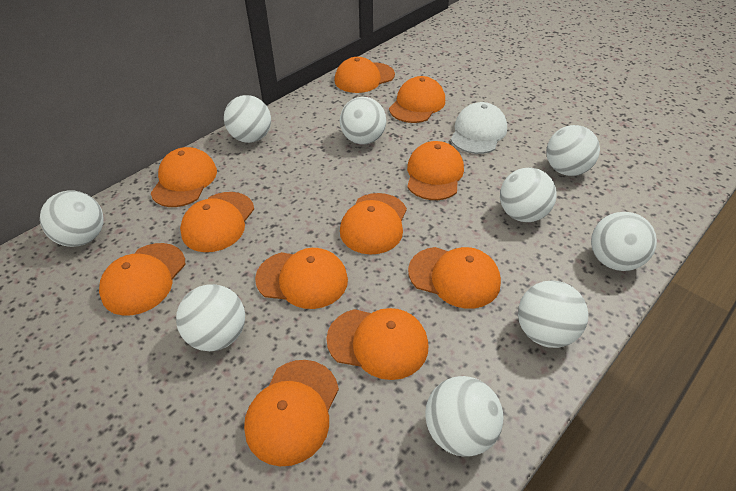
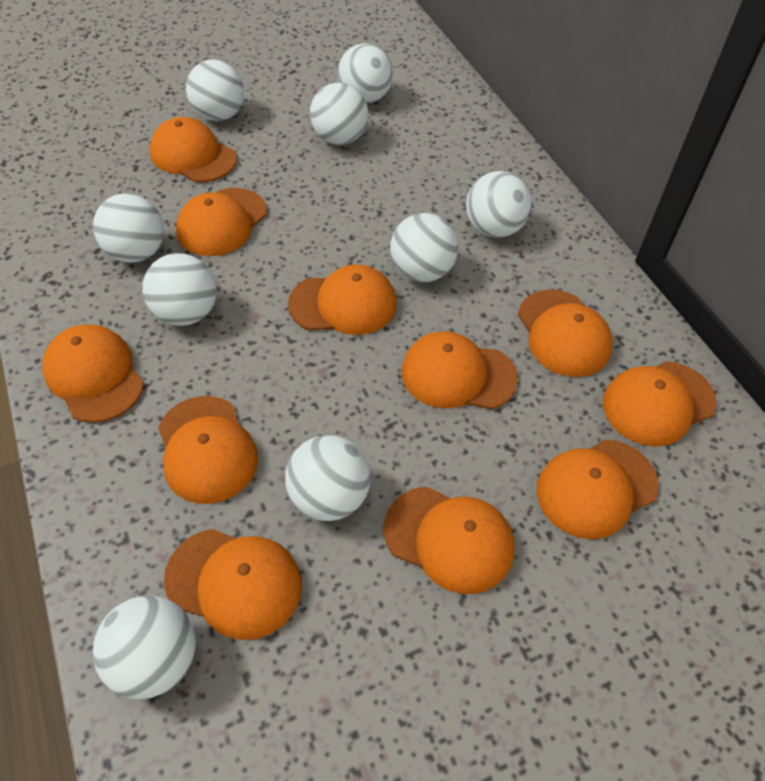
white cap: 1 -> 0

